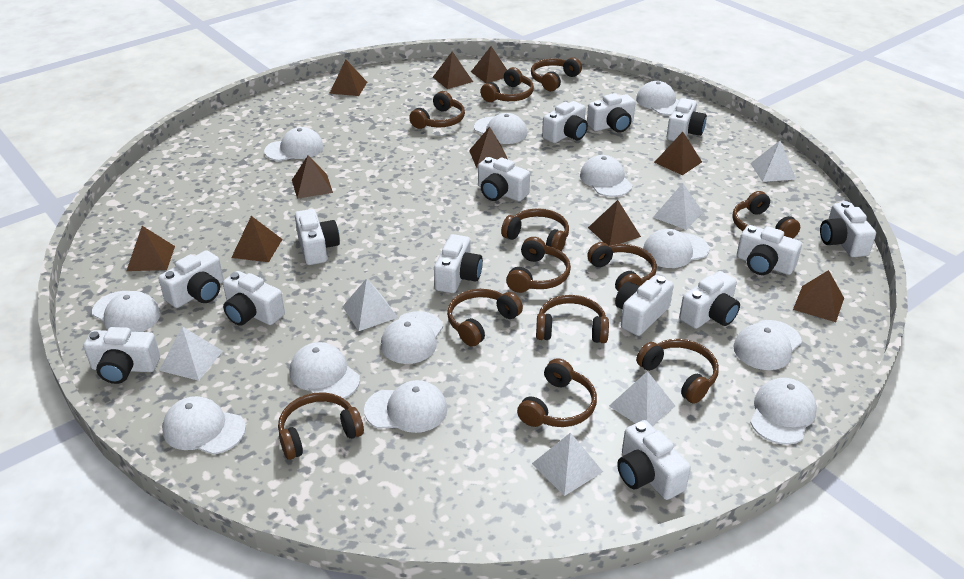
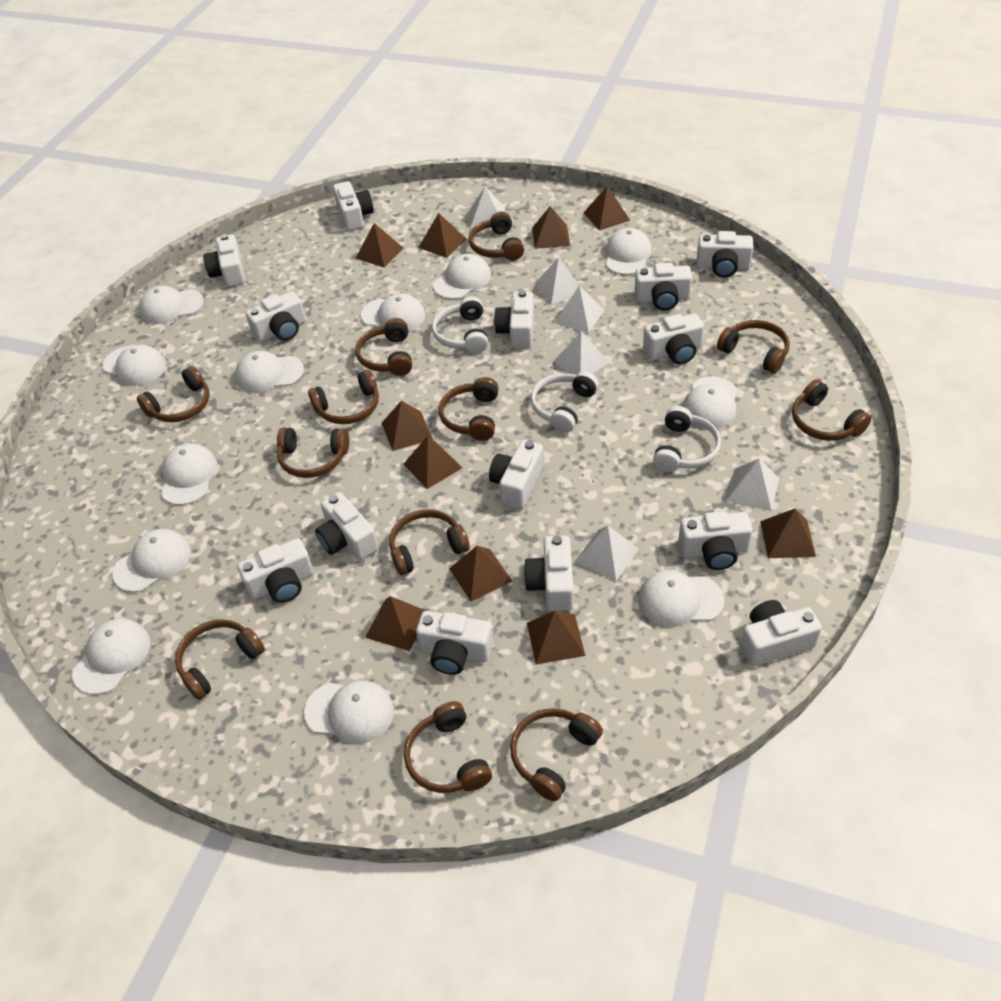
white headphones: 0 -> 3

